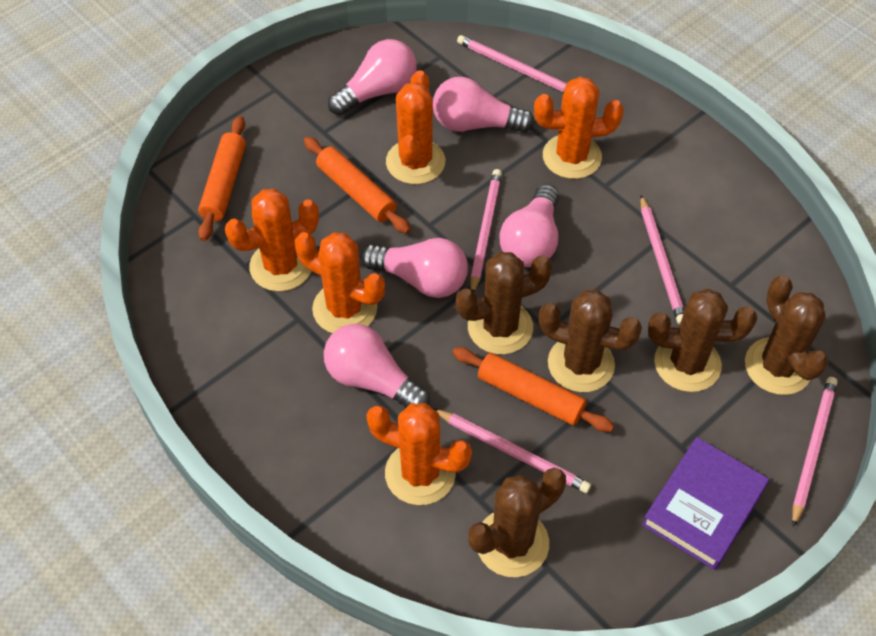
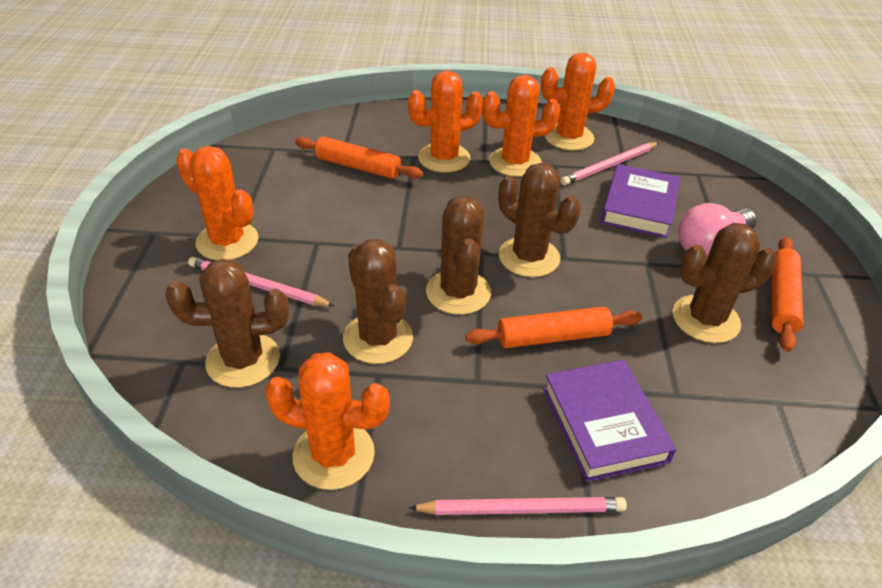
pink light bulb: 5 -> 1
pink pencil: 5 -> 3
purple book: 1 -> 2

